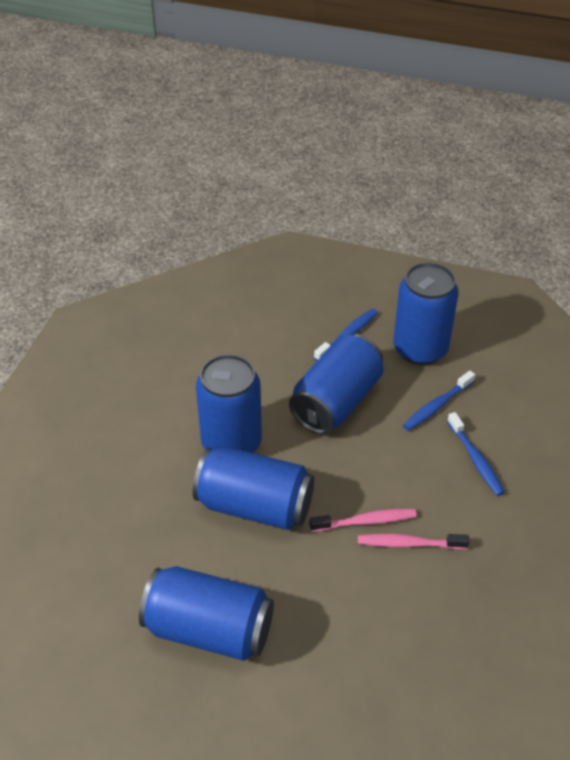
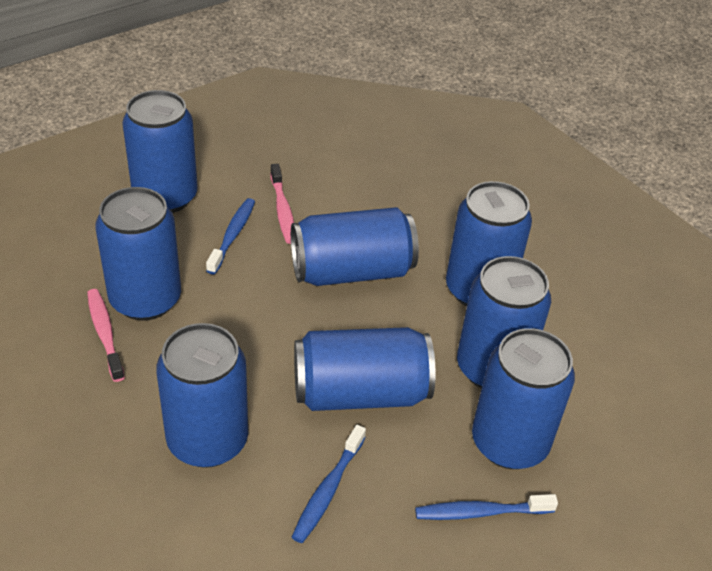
blue can: 5 -> 8

